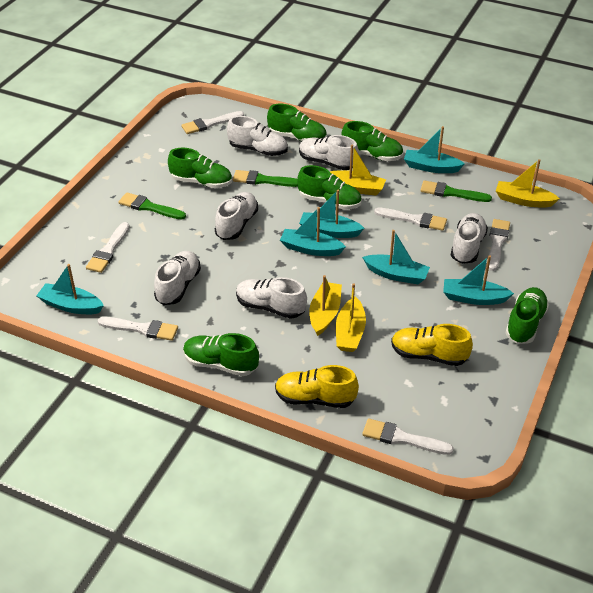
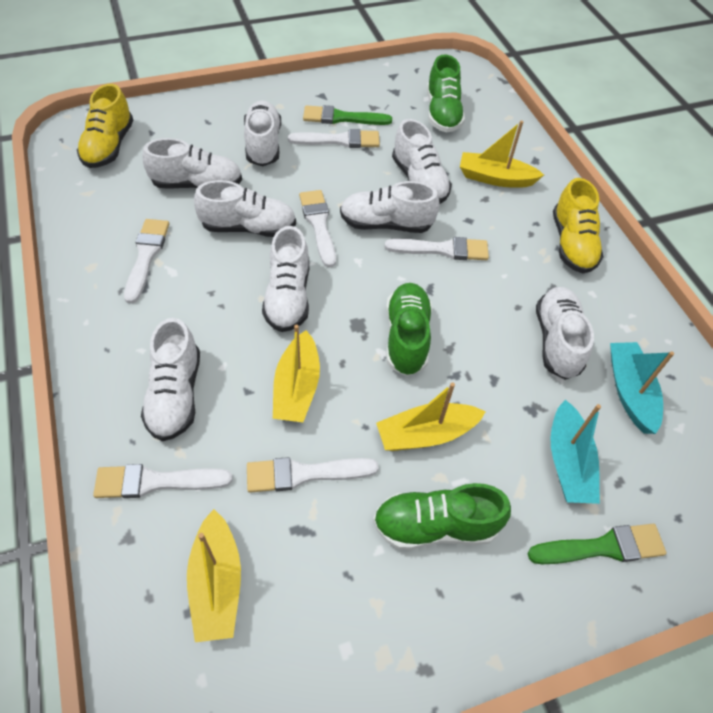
green brush: 3 -> 2
green shoe: 6 -> 3
turquoise boat: 6 -> 2
white shoe: 6 -> 8

